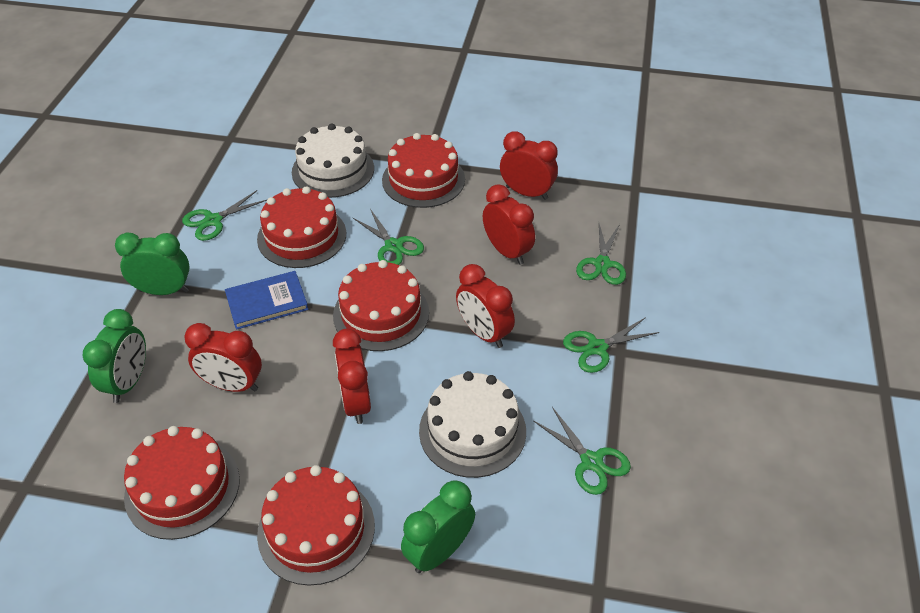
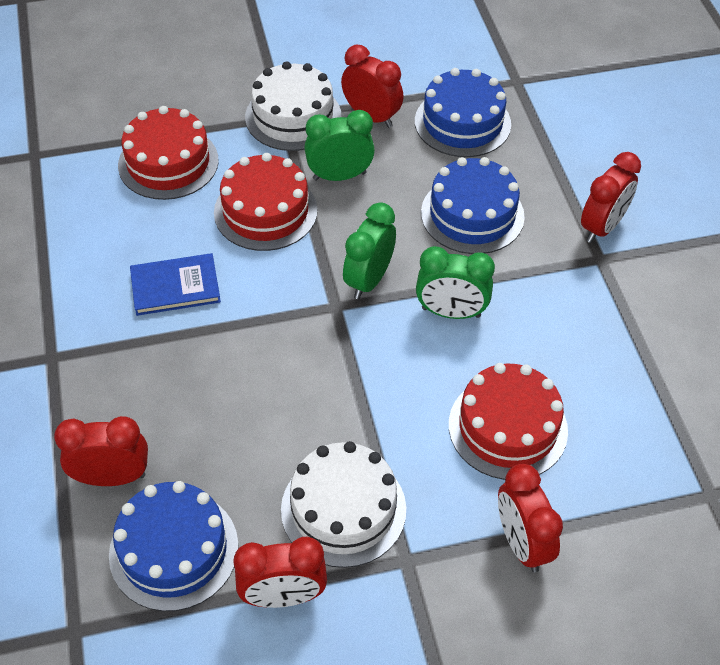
blue cake: 0 -> 3
green scissors: 5 -> 0
red cake: 5 -> 3

